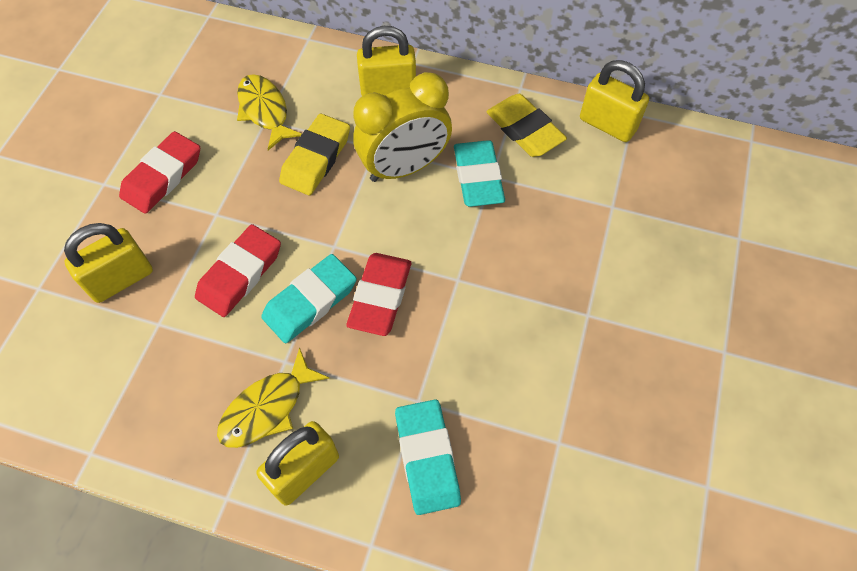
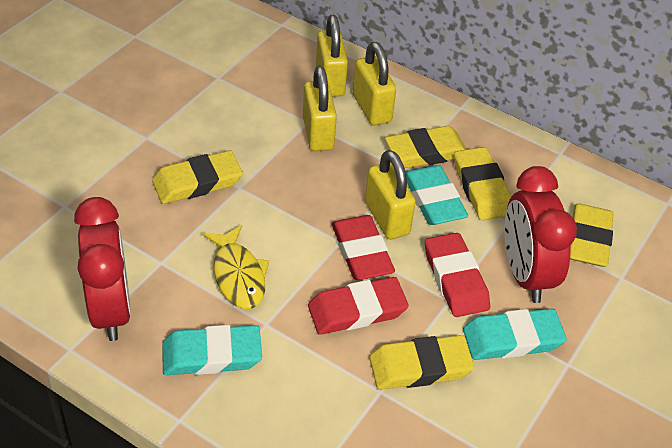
red clock: 0 -> 2
yellow clock: 1 -> 0
yellow eraser: 2 -> 5
yellow fish: 2 -> 1

